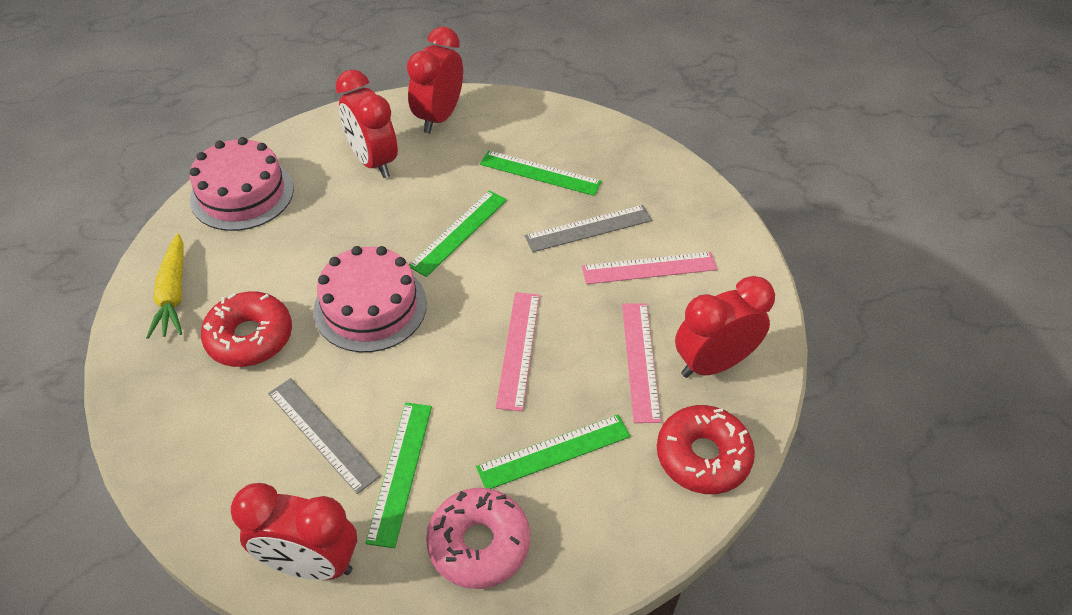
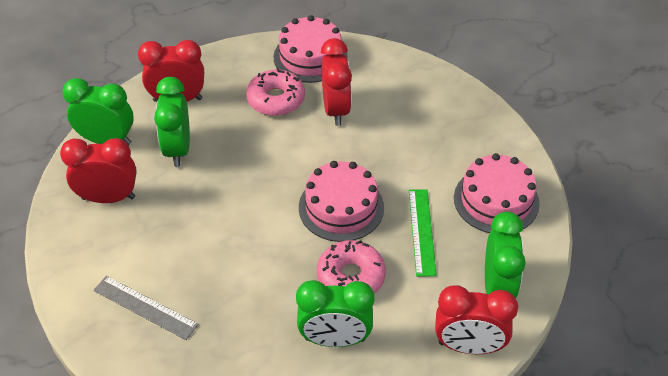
green clock: 0 -> 4
green ruler: 4 -> 1
grey ruler: 2 -> 1
pink cake: 2 -> 3
pink donut: 1 -> 2
pink ruler: 3 -> 0
red donut: 2 -> 0
yellow carrot: 1 -> 0

